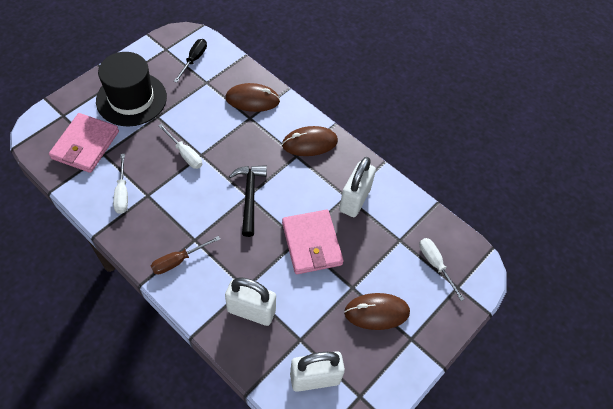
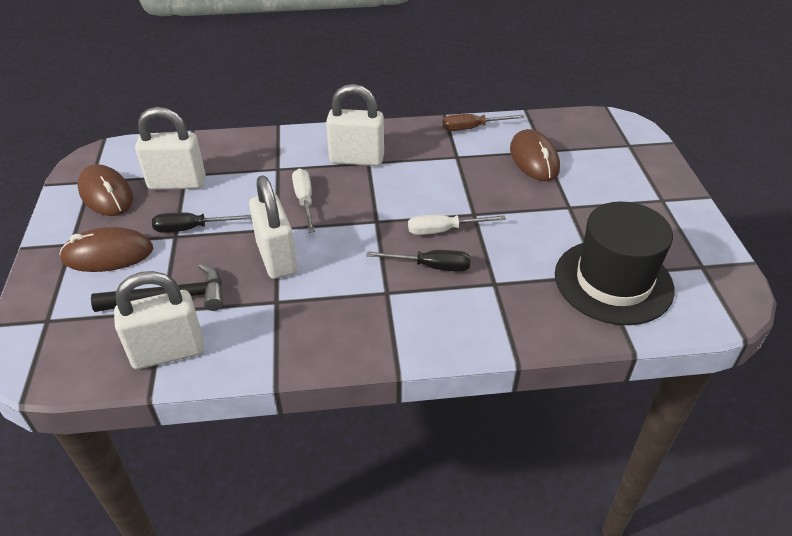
black screwdriver: 1 -> 2
pink wallet: 2 -> 0
white padlock: 3 -> 4
white screwdriver: 3 -> 2

